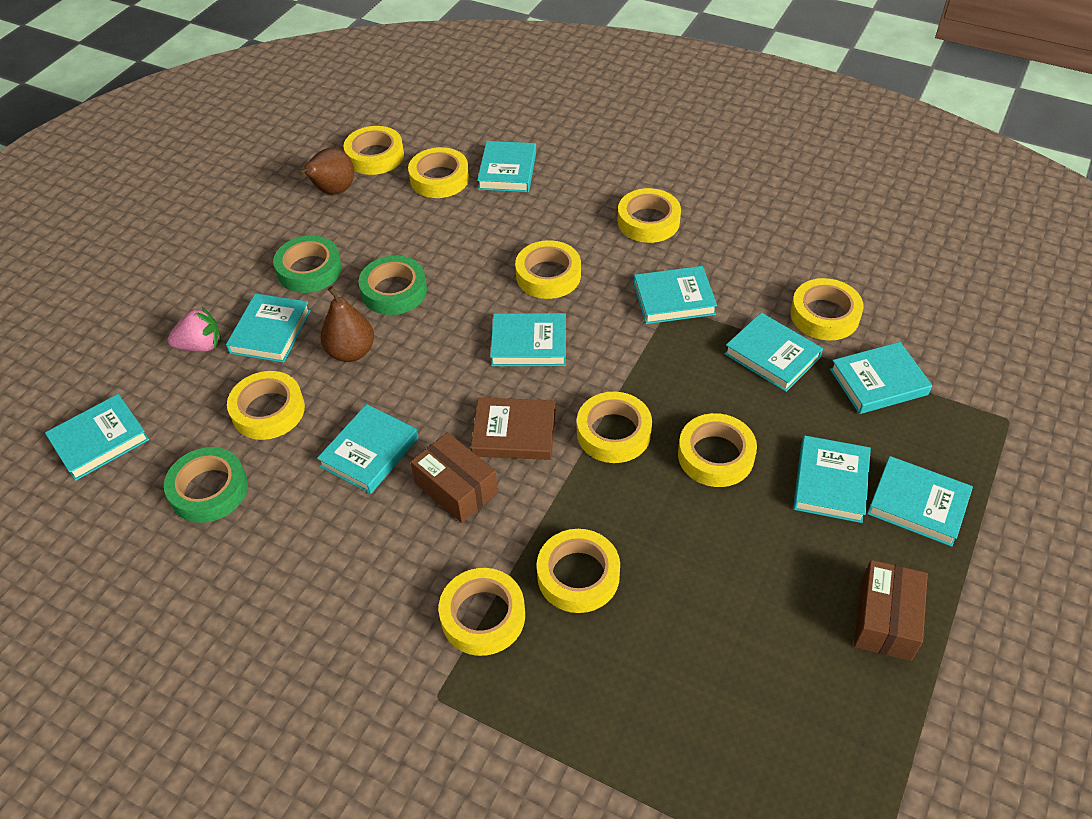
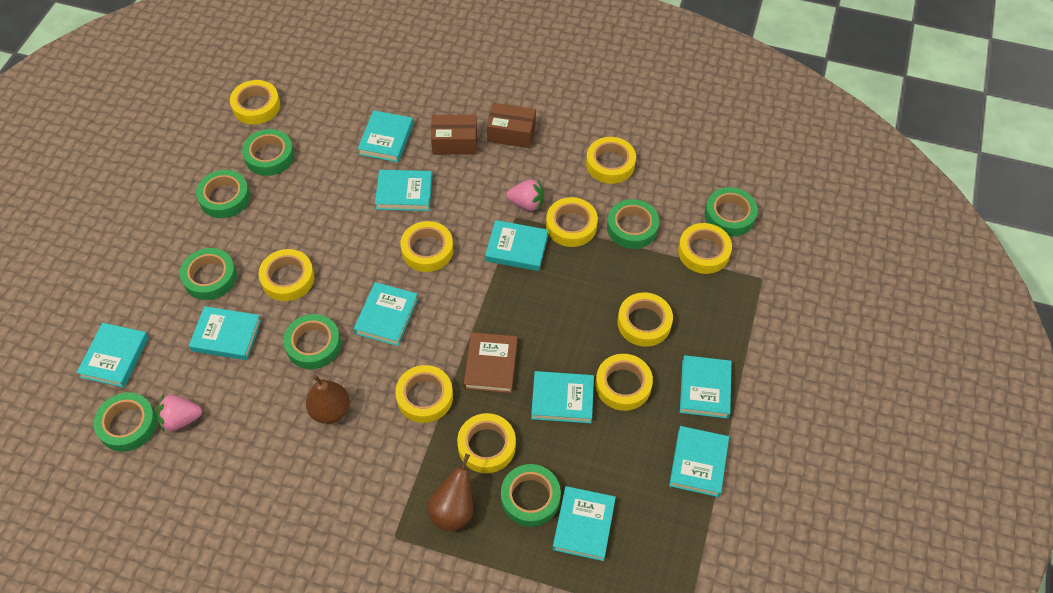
green tape: 3 -> 8
pink strawberry: 1 -> 2

